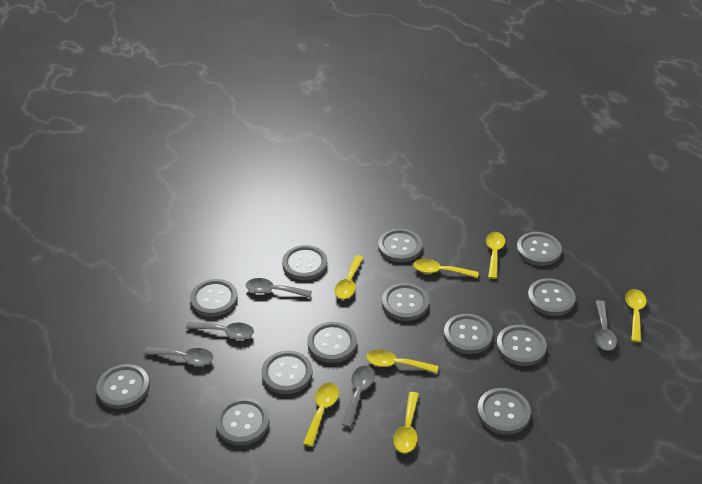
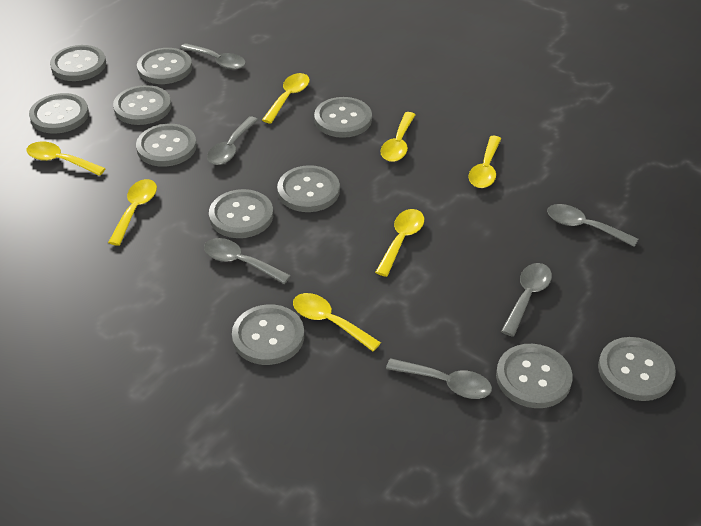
grey button: 13 -> 11
grey spoon: 5 -> 6

